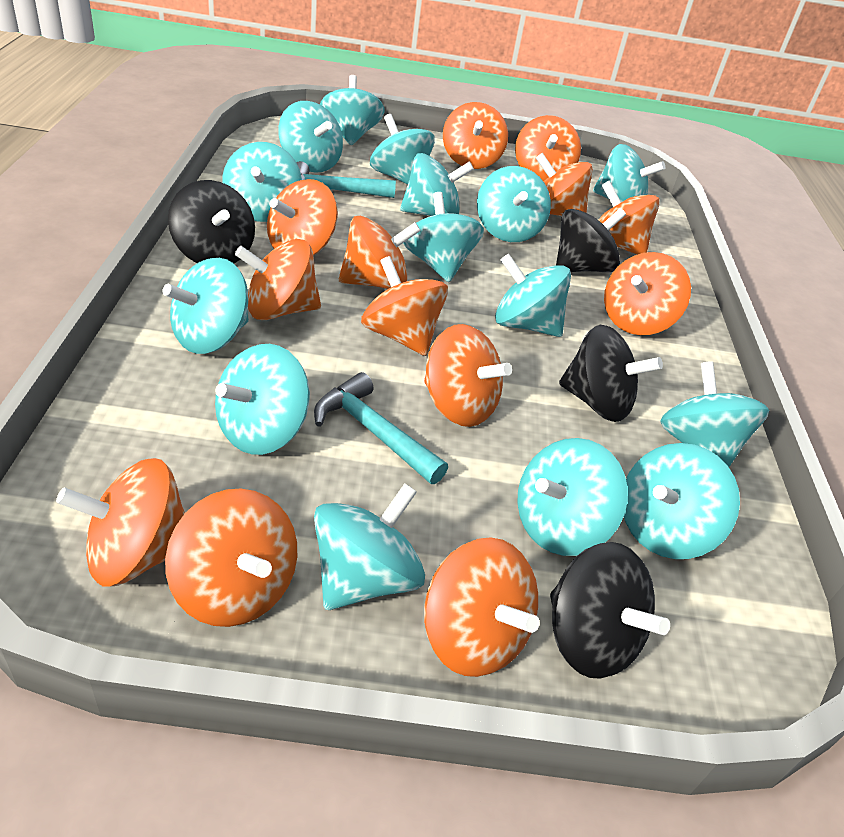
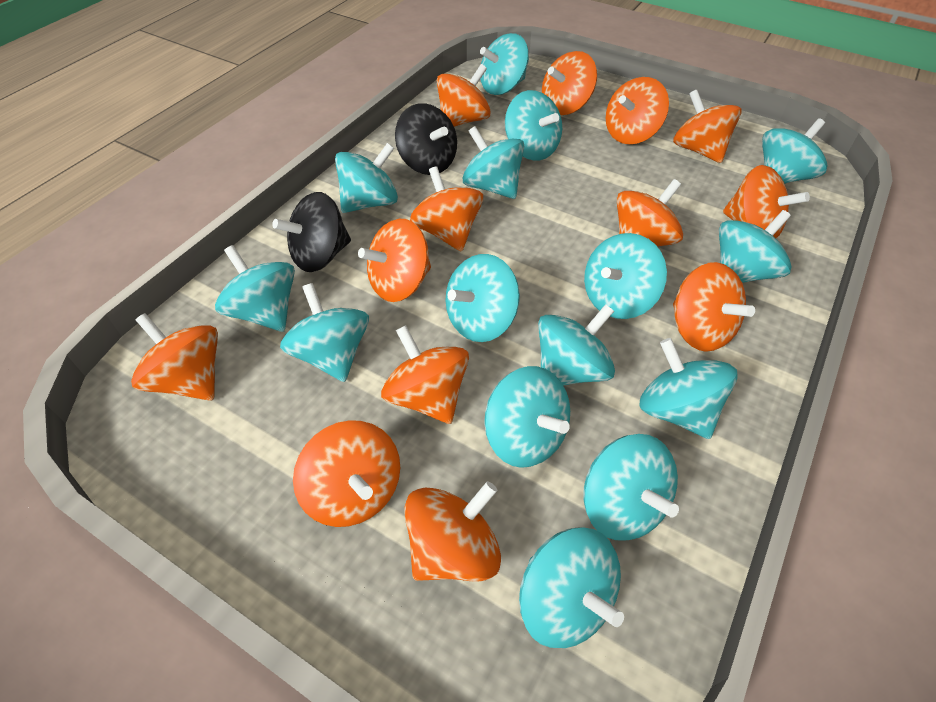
black spinning top: 4 -> 2
turquoise hammer: 2 -> 0

